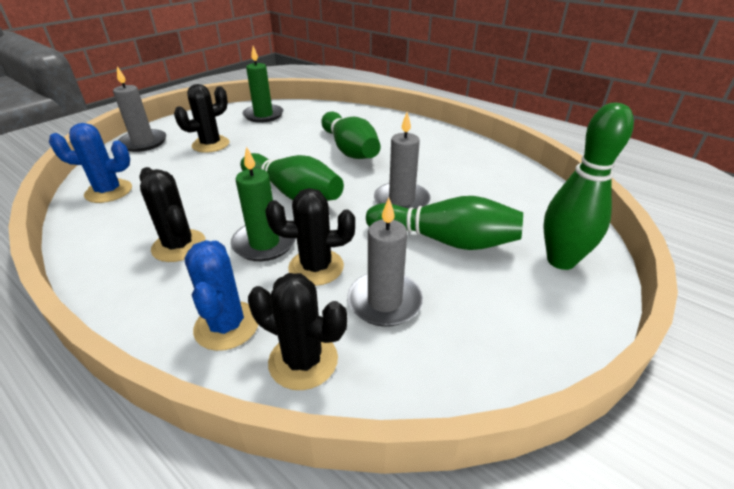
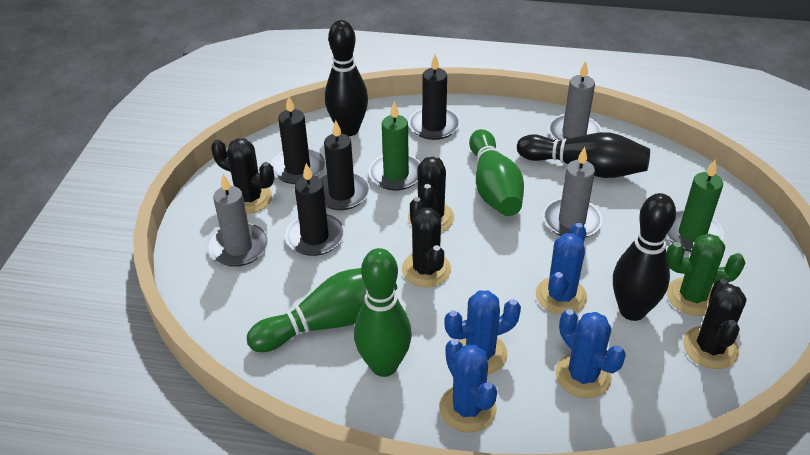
black bowling pin: 0 -> 3
black candle: 0 -> 4
blue cactus: 2 -> 4
green bowling pin: 4 -> 3
green cactus: 0 -> 1

